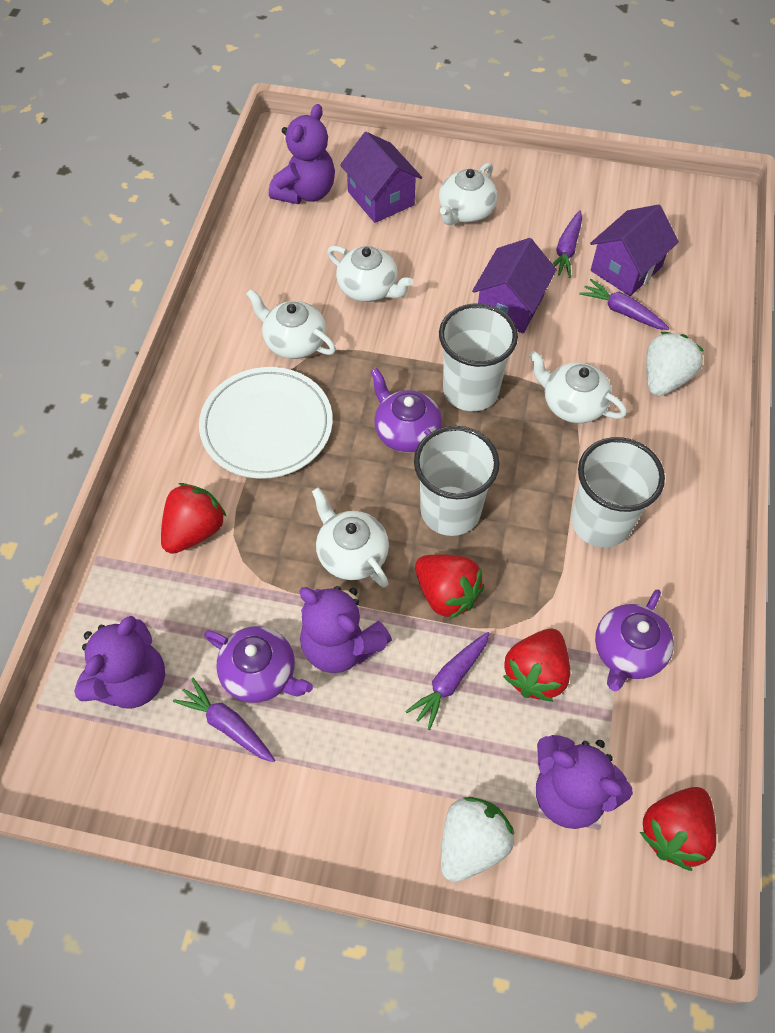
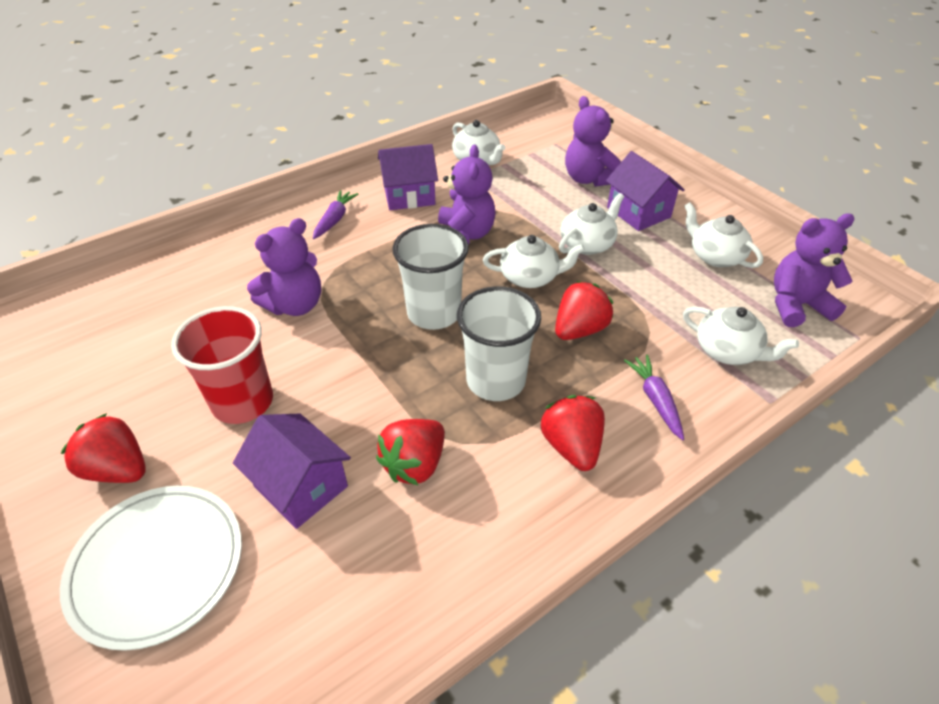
purple carrot: 4 -> 2
purple teapot: 3 -> 0
red cup: 0 -> 1
white cup: 3 -> 2
white strawberry: 2 -> 0

